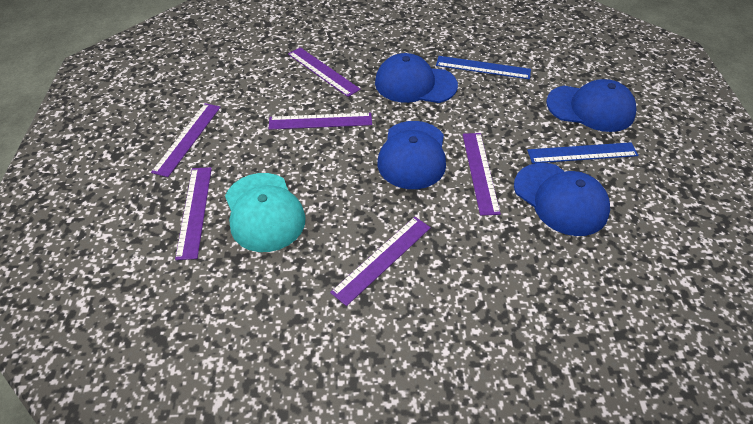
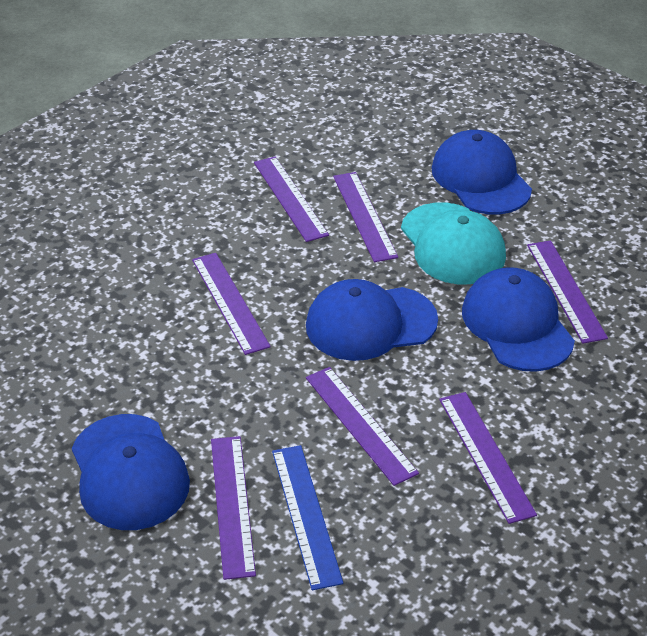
blue ruler: 2 -> 1
purple ruler: 6 -> 7

